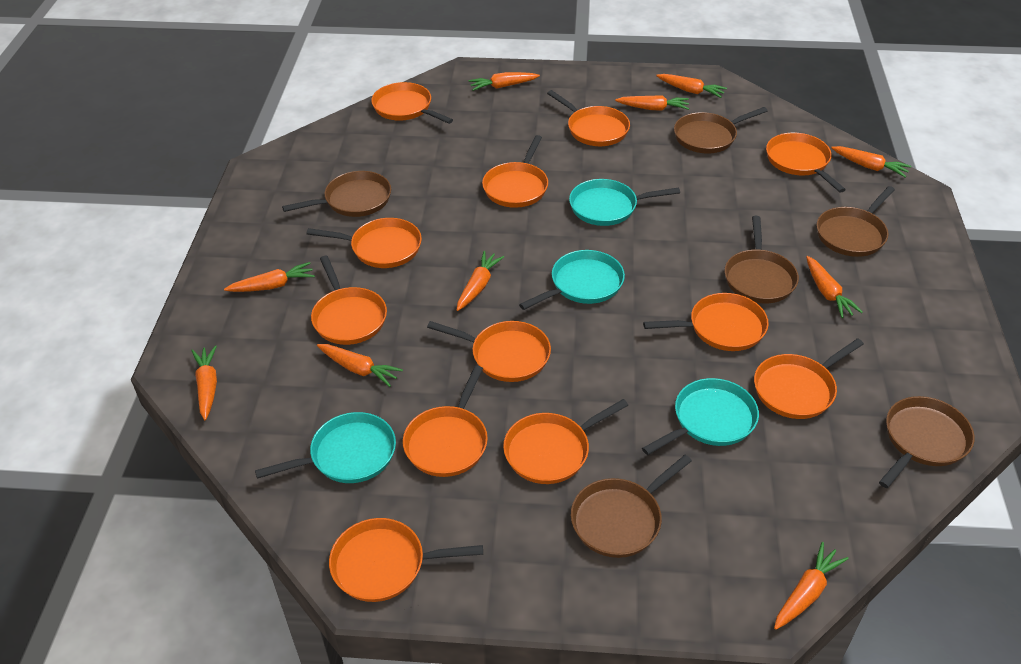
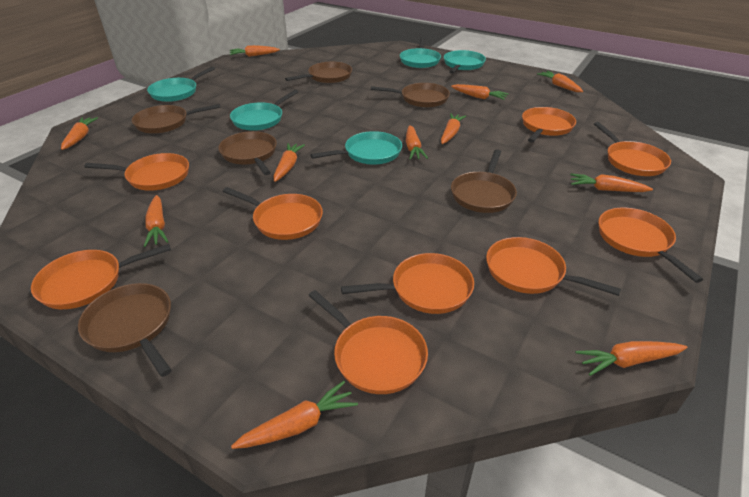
orange carrot: 10 -> 11
orange pan: 12 -> 9
turquoise pan: 4 -> 5

